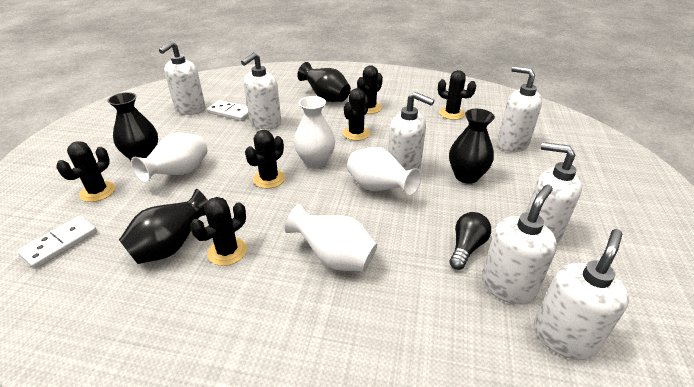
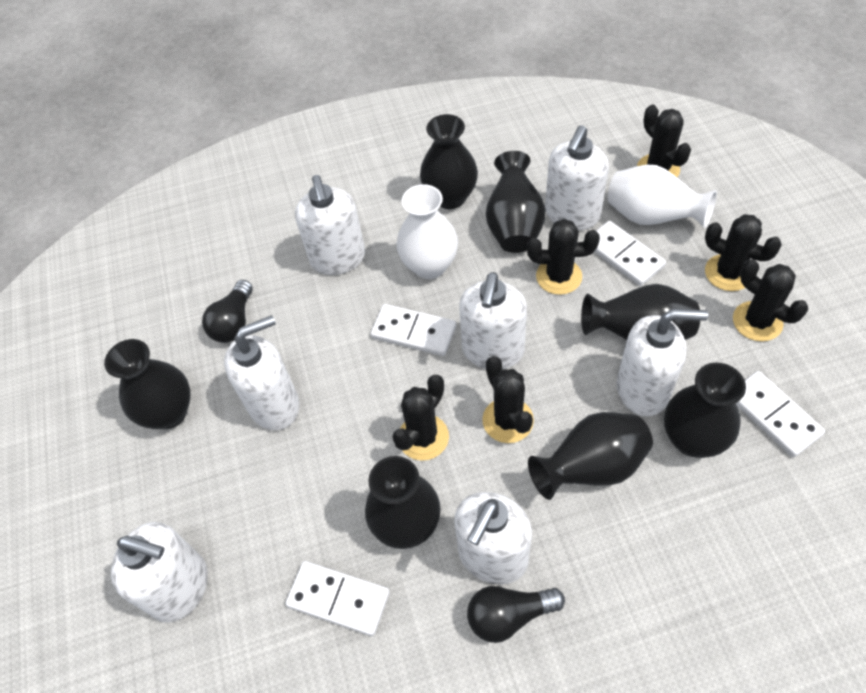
black light bulb: 1 -> 2
black vase: 4 -> 7
white domino: 2 -> 4
white vase: 4 -> 2

